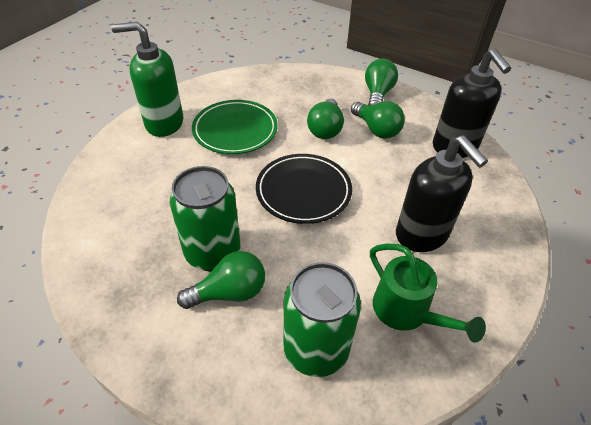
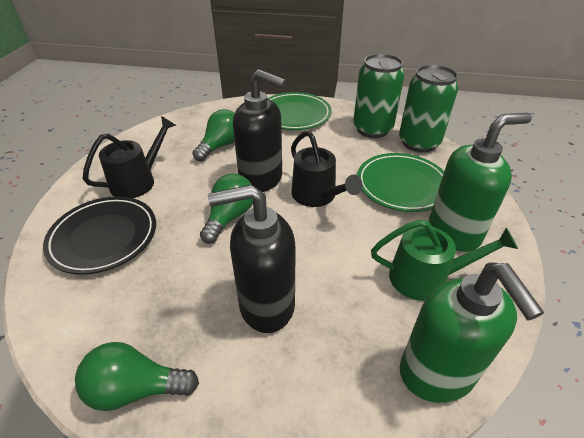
black watering can: 0 -> 2
green light bulb: 4 -> 3
green plate: 1 -> 2
green soap dispenser: 1 -> 2

